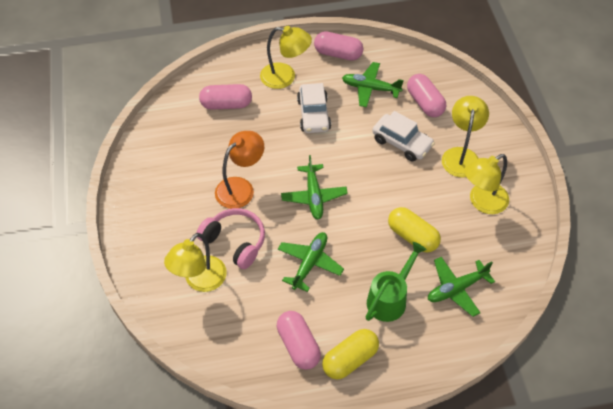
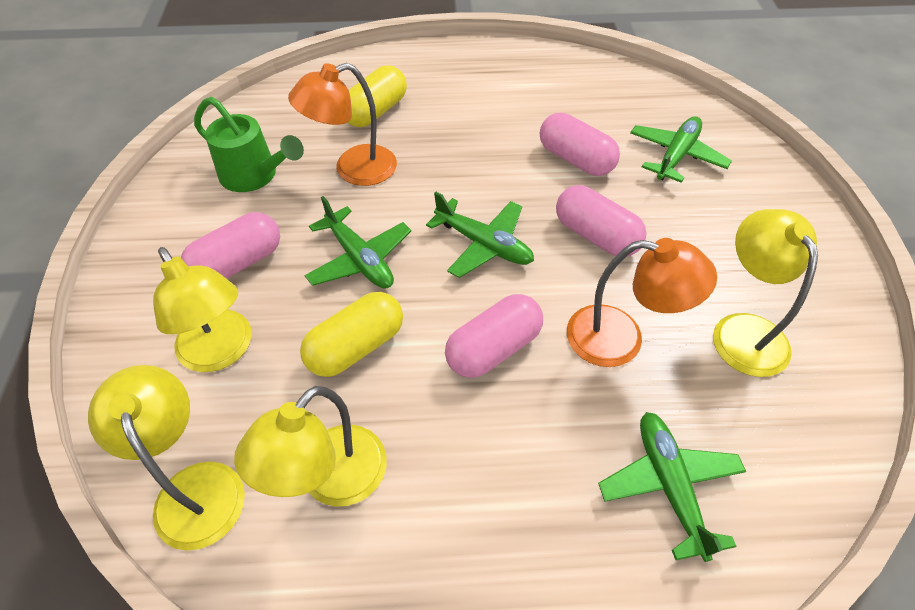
orange lamp: 1 -> 2
pink headphones: 1 -> 0
white car: 2 -> 0

